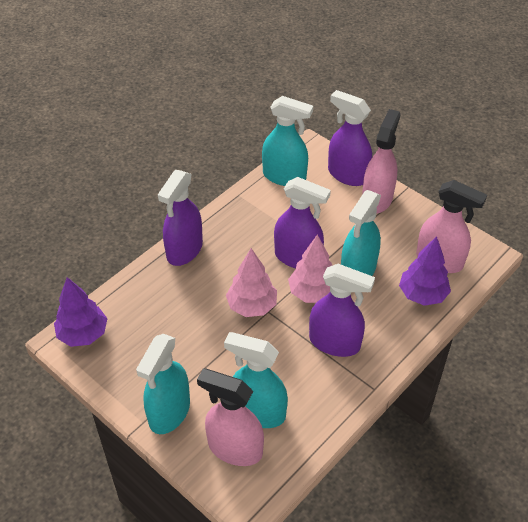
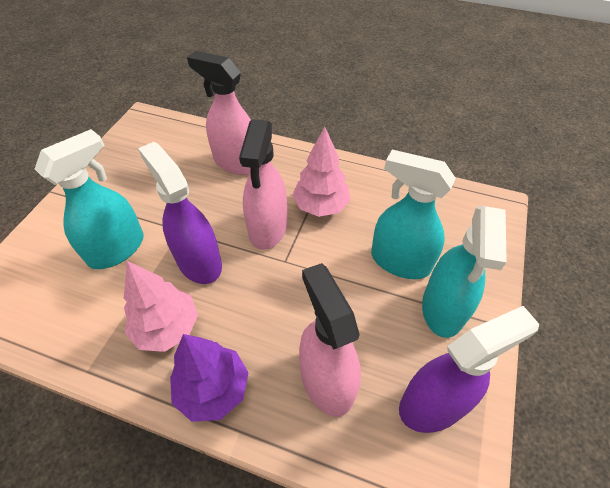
purple spray bottle: 4 -> 2
purple tree: 2 -> 1
turquoise spray bottle: 4 -> 3

